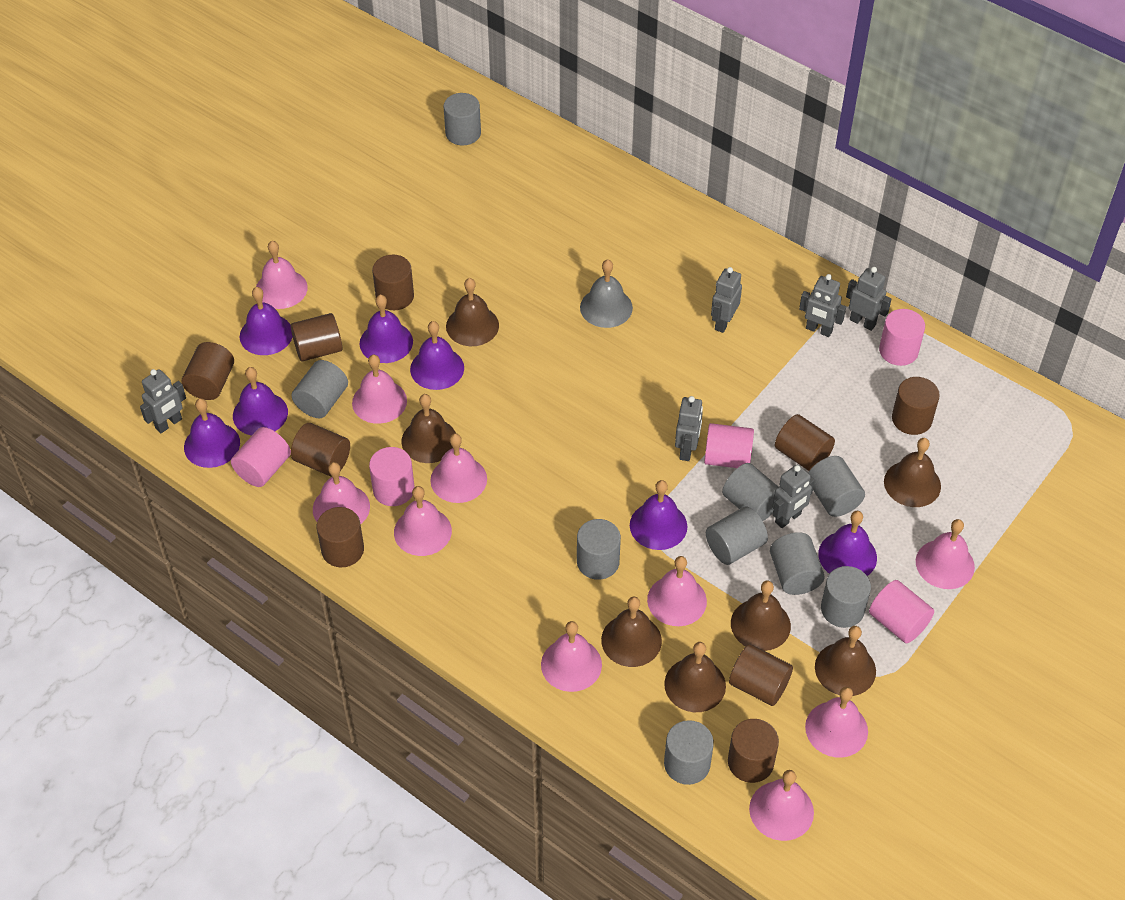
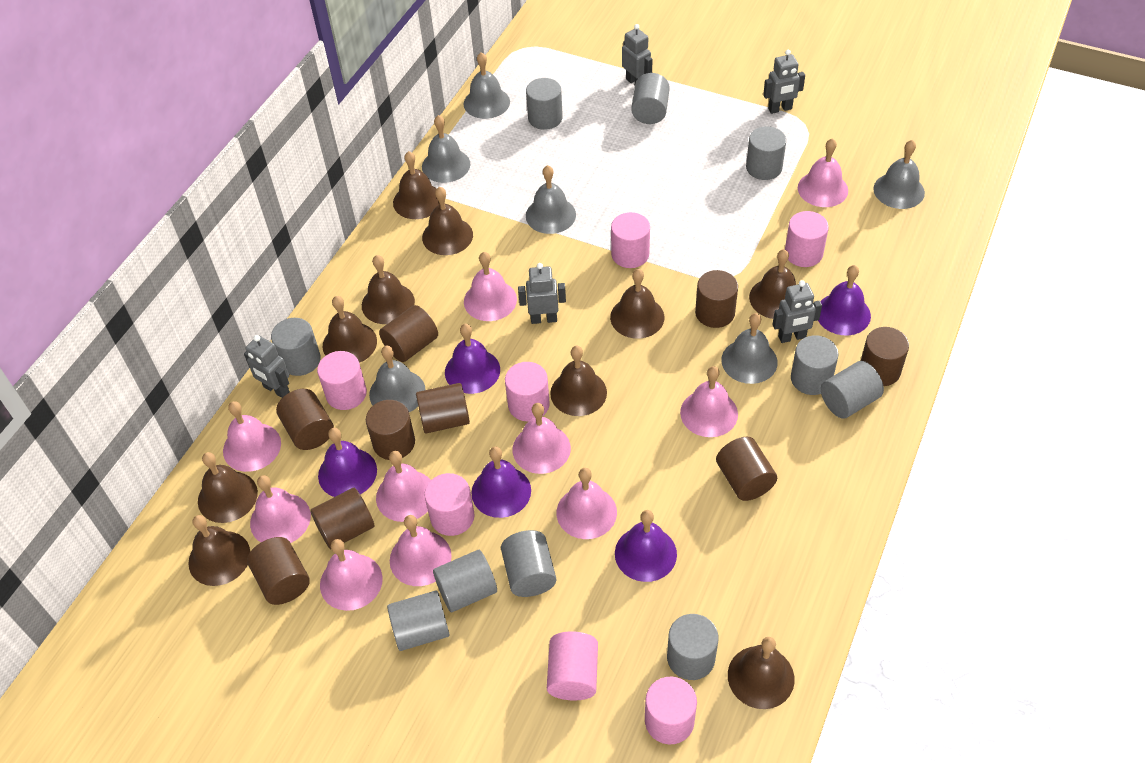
brown bell: 7 -> 10
grey bell: 1 -> 6
grey cylinder: 9 -> 10
grey robot: 6 -> 5
pink cylinder: 5 -> 7
purple bell: 7 -> 5

